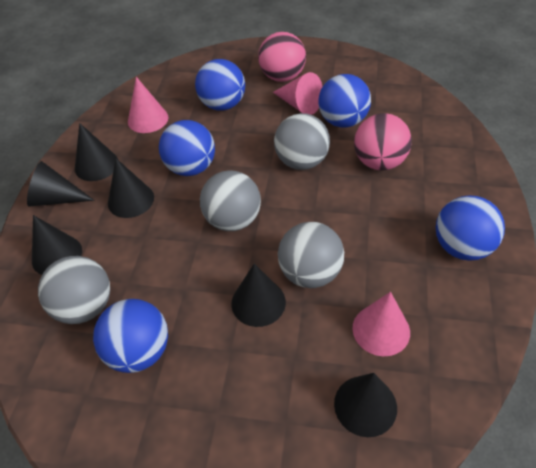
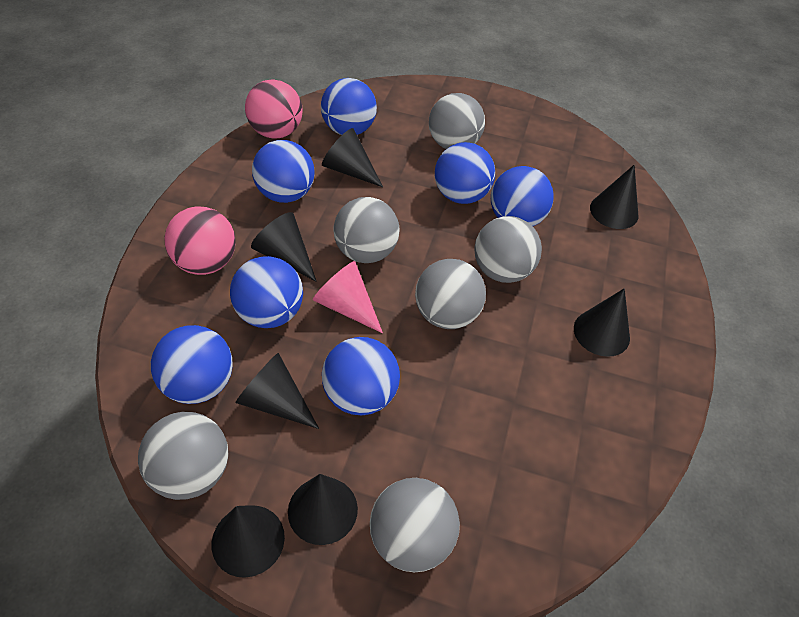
black cone: 6 -> 7
blue ball: 5 -> 7
grey ball: 4 -> 6
pink cone: 3 -> 1

